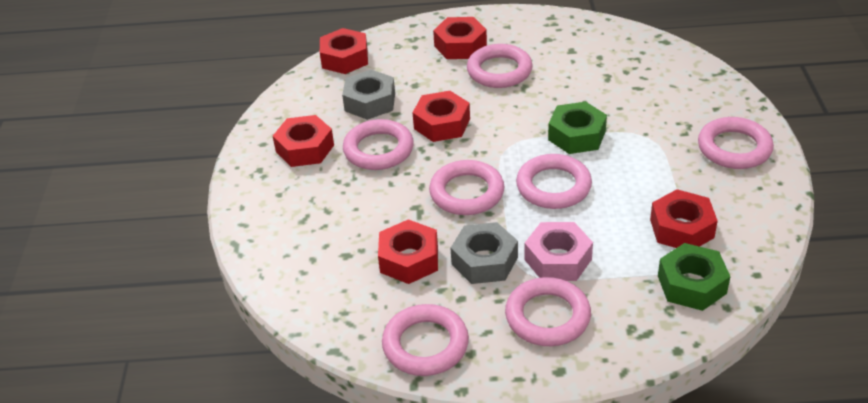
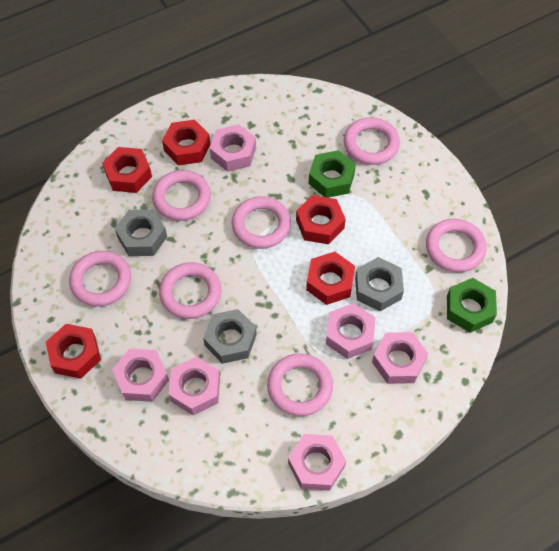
grey nut: 2 -> 3
pink nut: 1 -> 6
red nut: 6 -> 5

